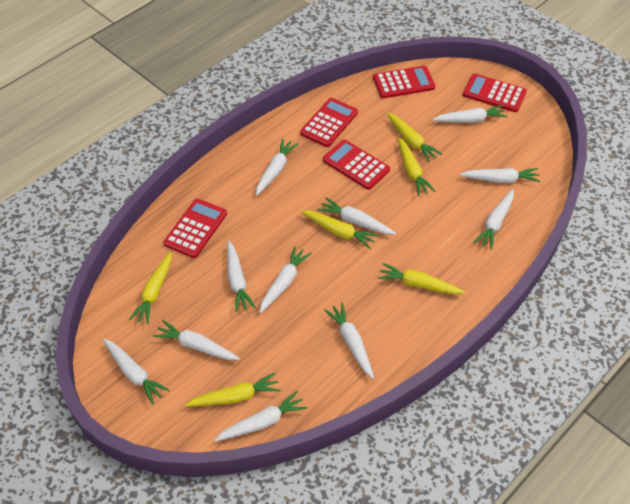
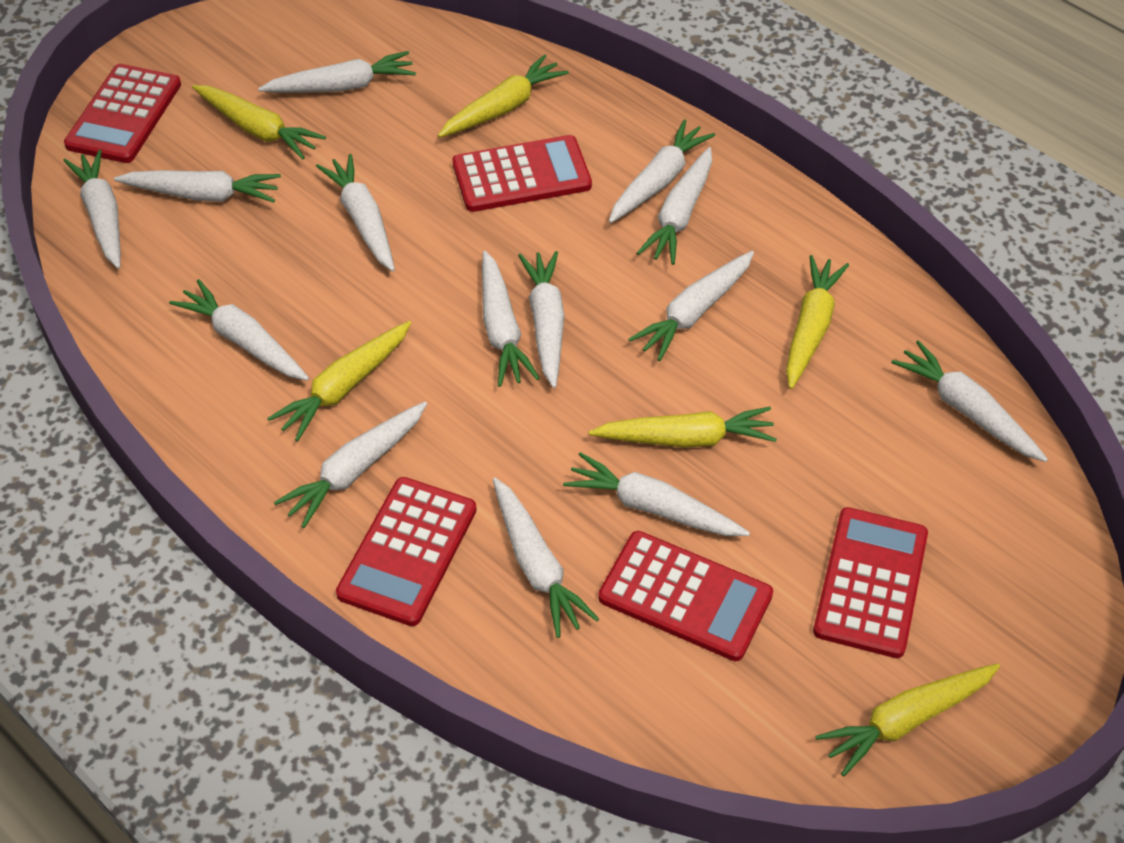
white carrot: 11 -> 14

